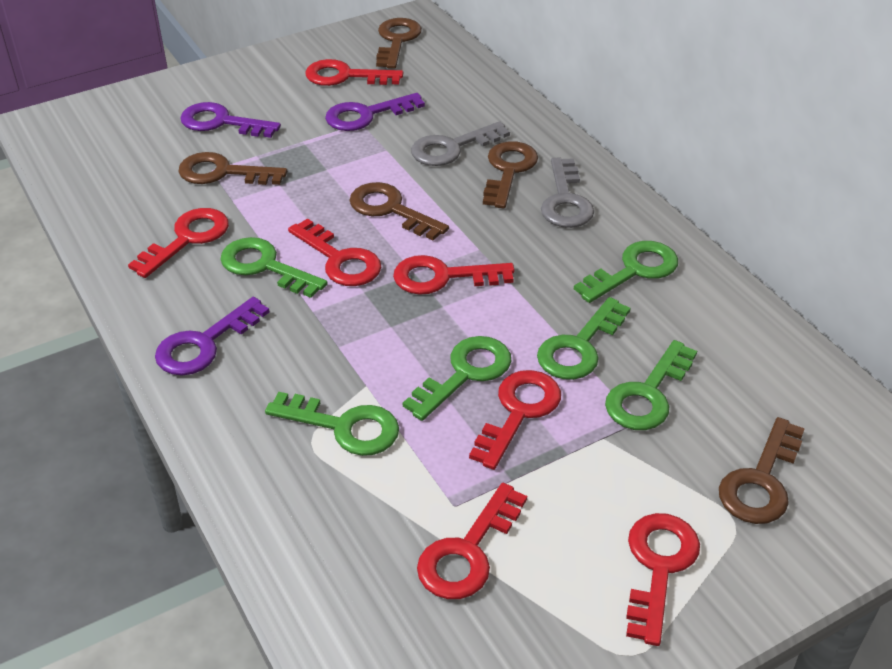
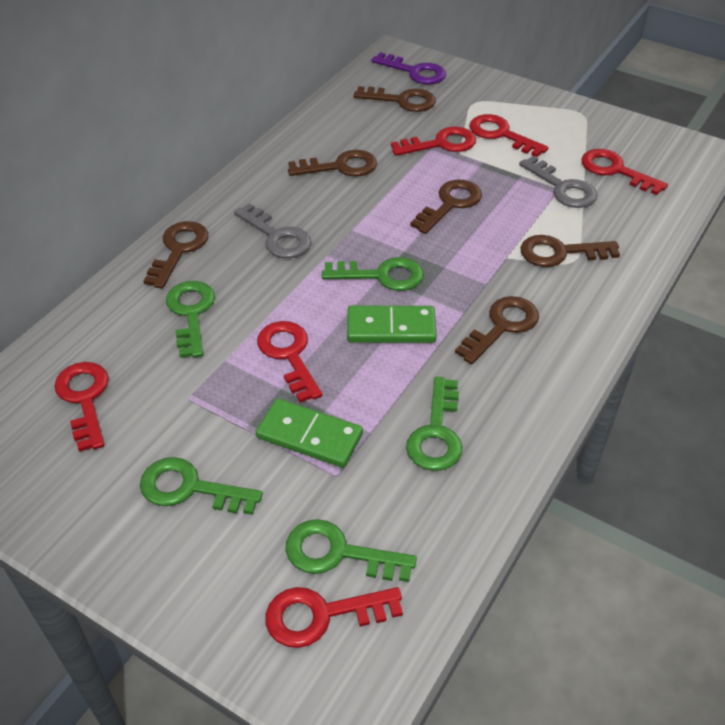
brown key: 5 -> 6
green domino: 0 -> 2
green key: 6 -> 5
purple key: 3 -> 1
red key: 7 -> 6

